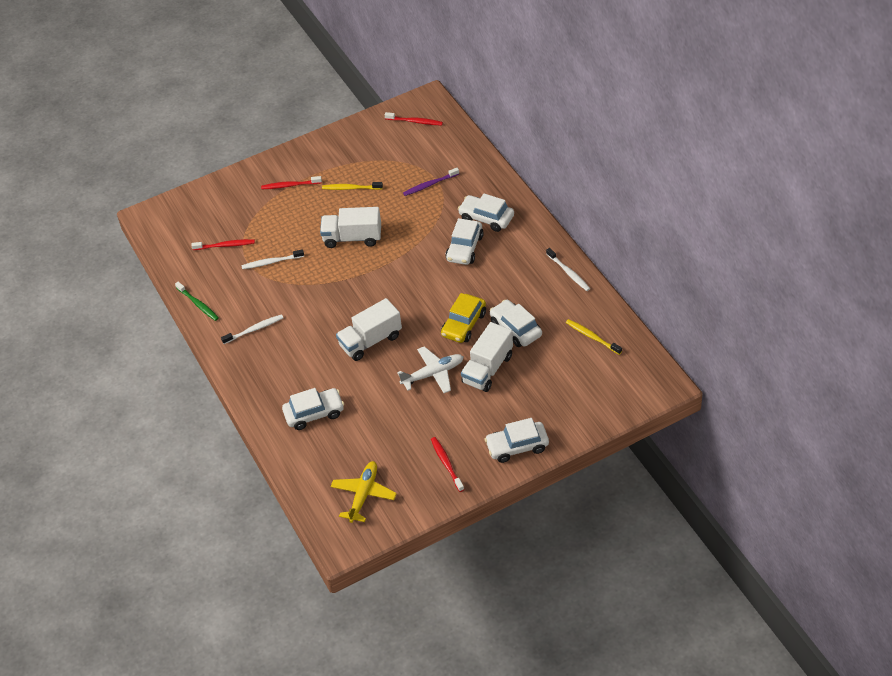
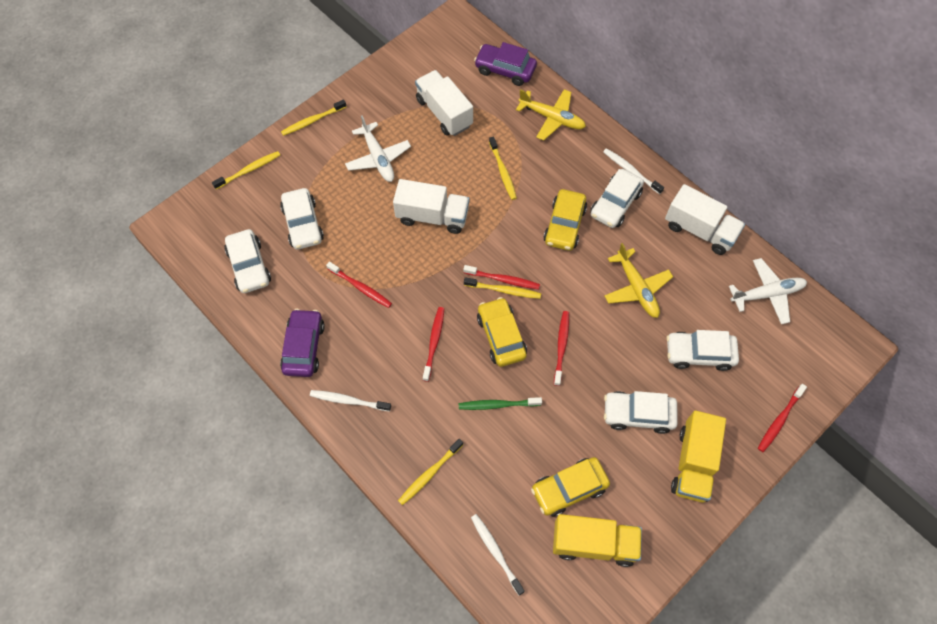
purple car: 0 -> 2
purple toothbrush: 1 -> 0
red toothbrush: 4 -> 5
white plane: 1 -> 2
yellow car: 1 -> 3
yellow plane: 1 -> 2
yellow toothbrush: 2 -> 5
yellow truck: 0 -> 2

